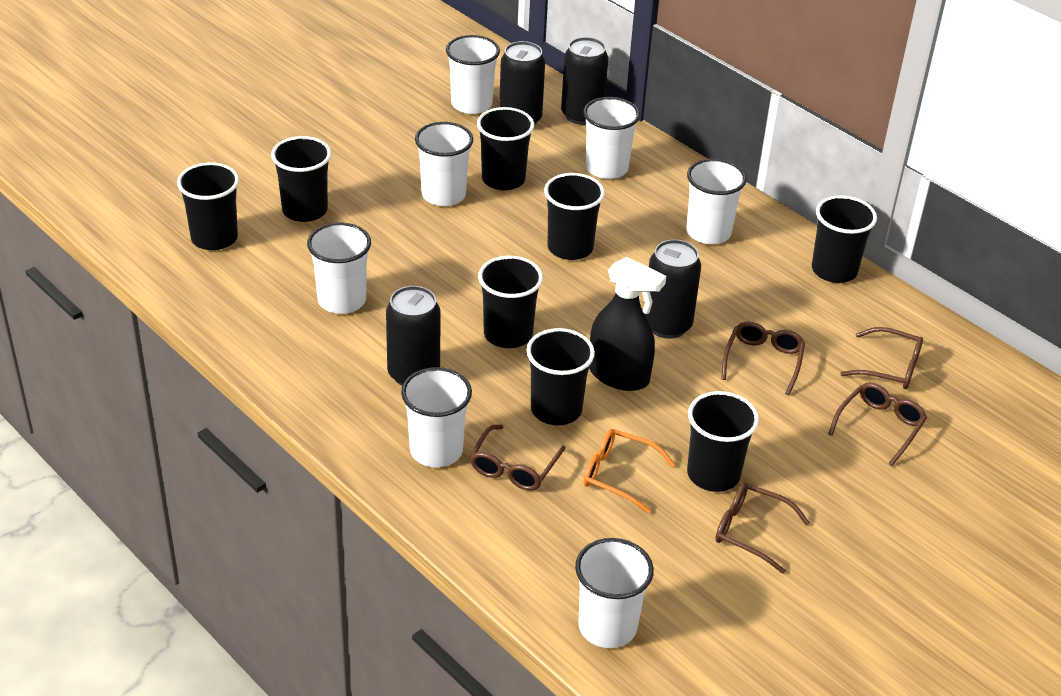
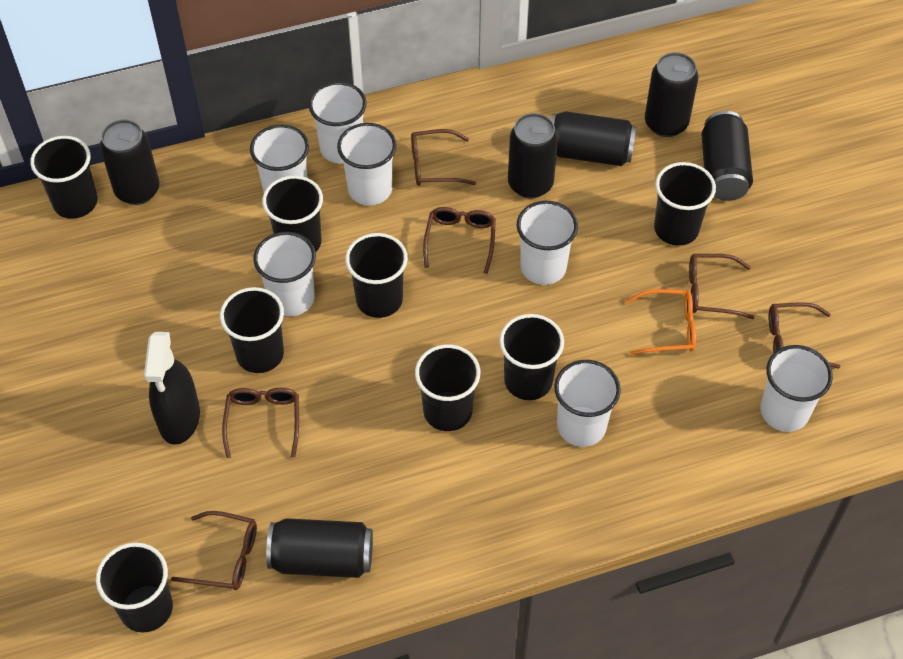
black can: 4 -> 6
brown glasses: 5 -> 6

